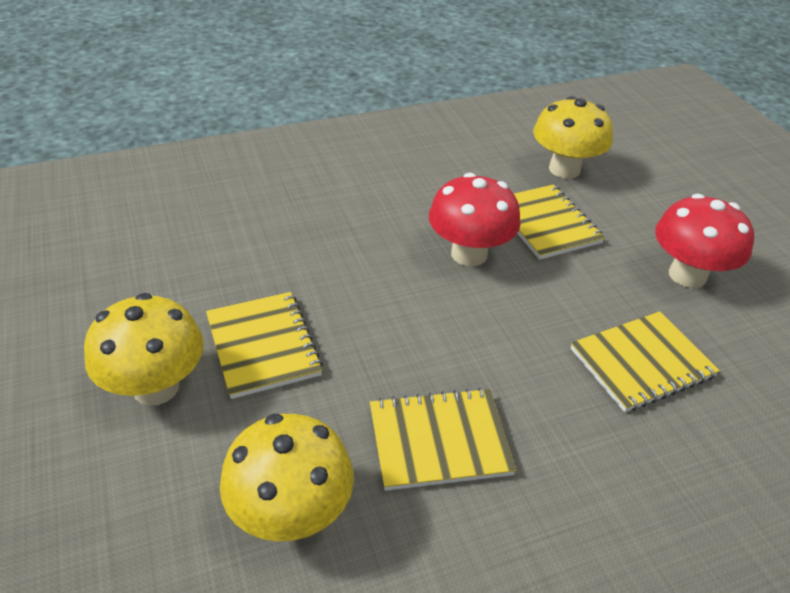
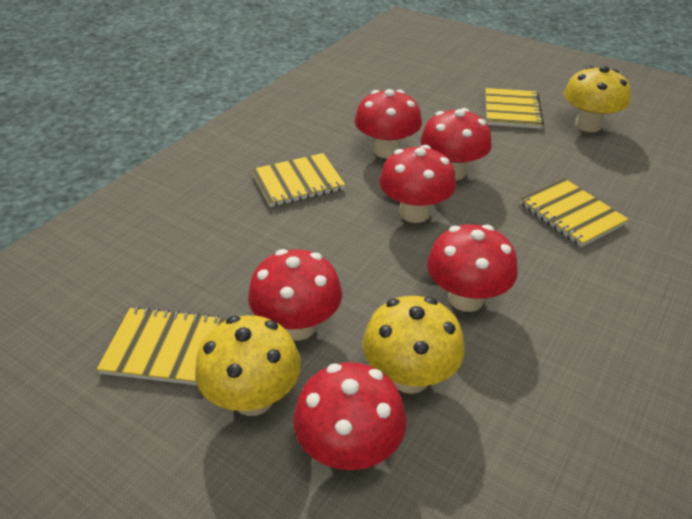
red mushroom: 2 -> 6

